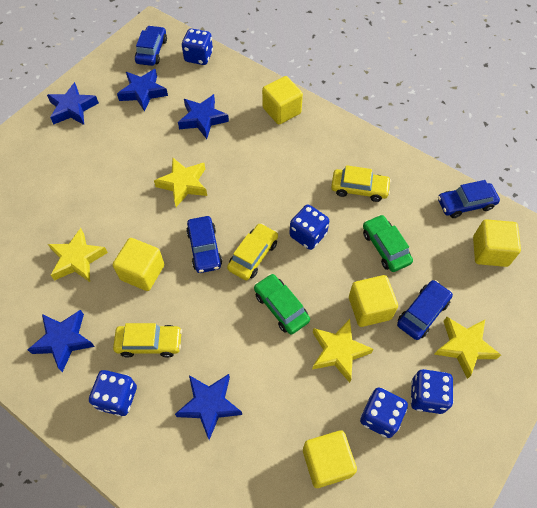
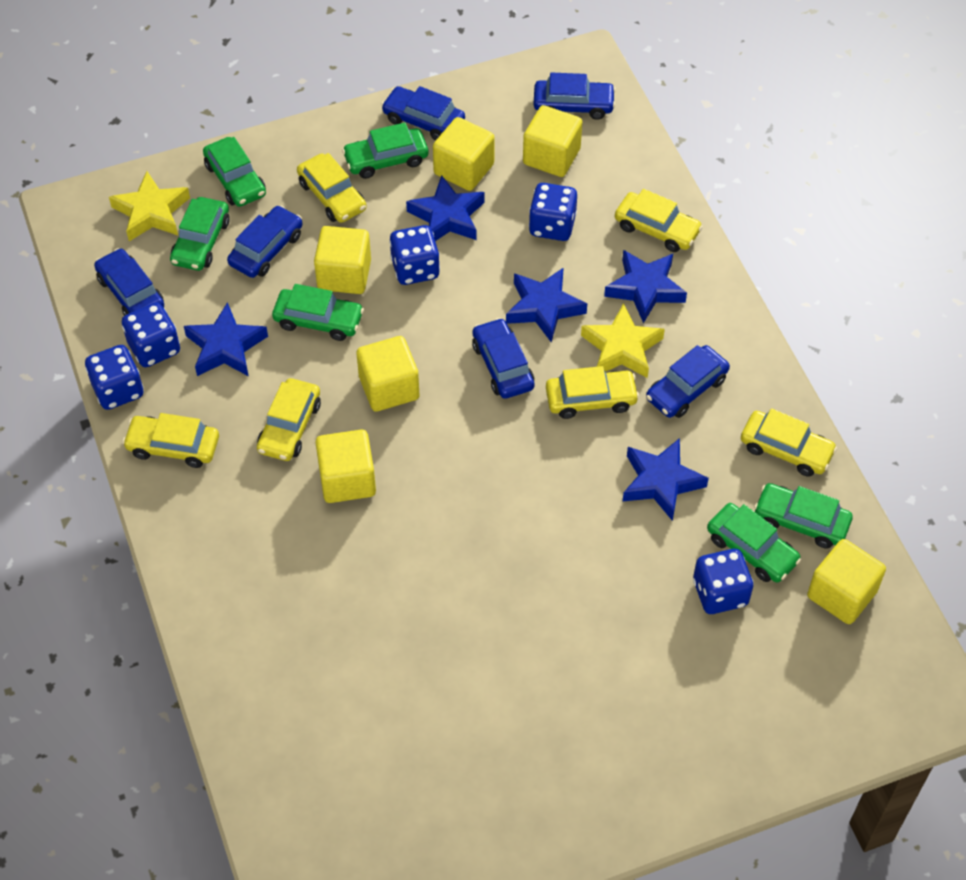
blue car: 4 -> 6
green car: 2 -> 6
yellow car: 3 -> 6
yellow cube: 5 -> 6
yellow star: 4 -> 2

